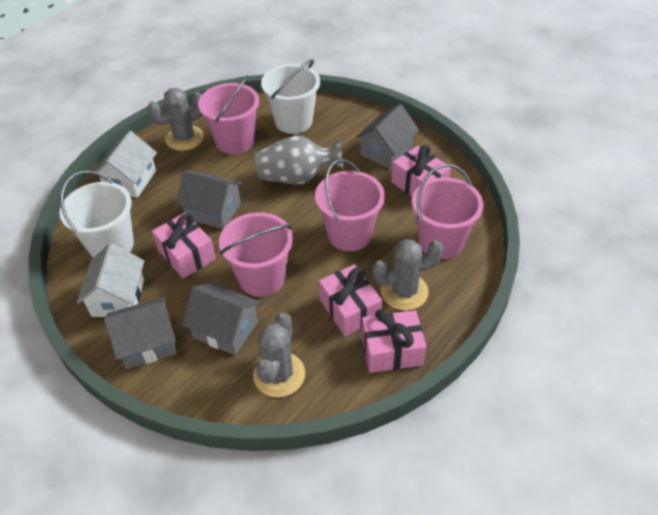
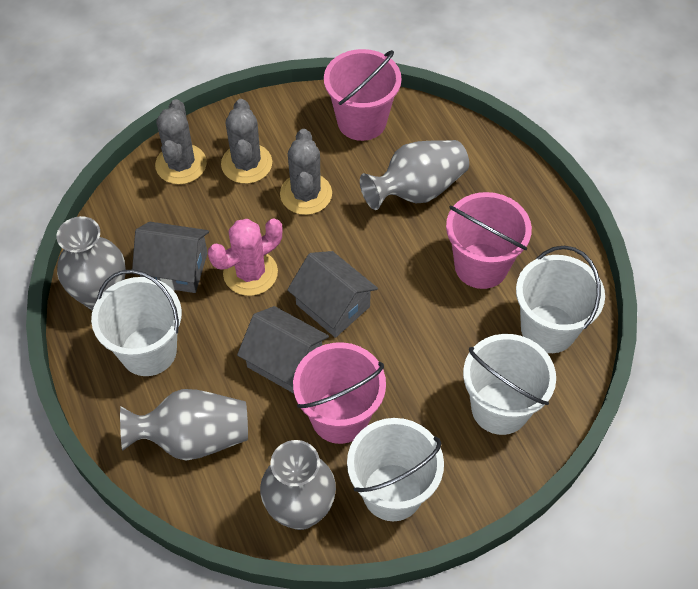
grey house: 4 -> 3
grey vase: 1 -> 4
pink bucket: 4 -> 3
pink cactus: 0 -> 1
pink gift: 4 -> 0
white bucket: 2 -> 4
white house: 2 -> 0

